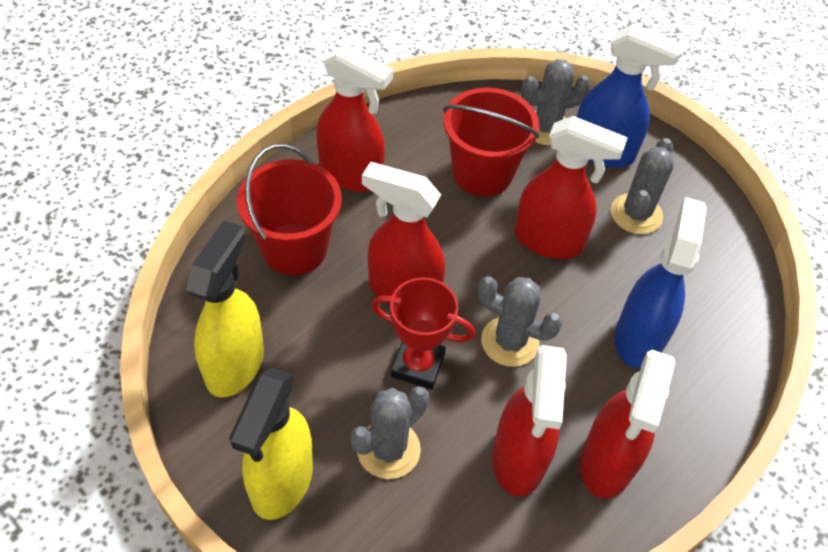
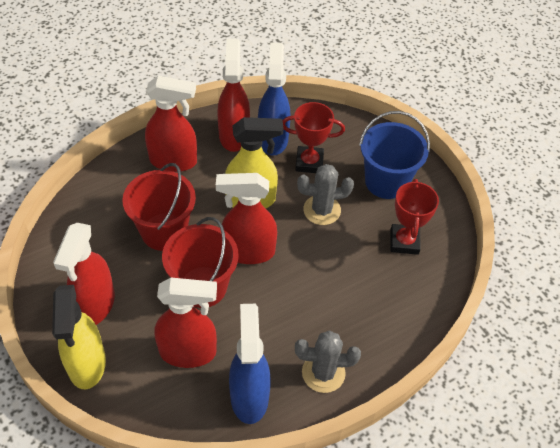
blue bucket: 0 -> 1
grey cactus: 4 -> 2
red trophy: 1 -> 2

